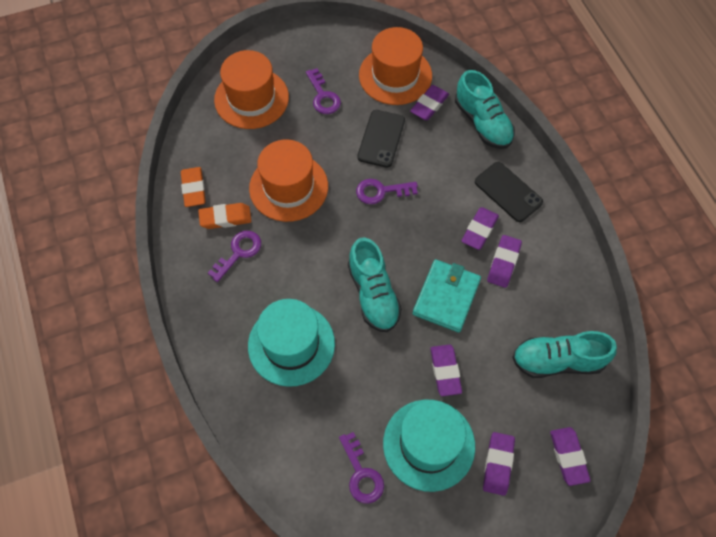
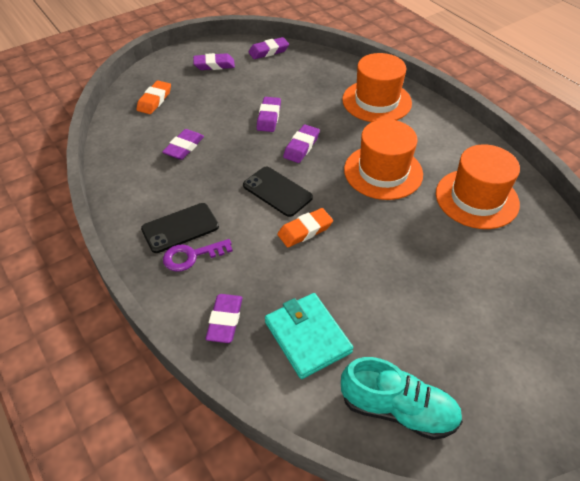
purple key: 4 -> 1
turquoise hat: 2 -> 0
turquoise shoe: 3 -> 1

